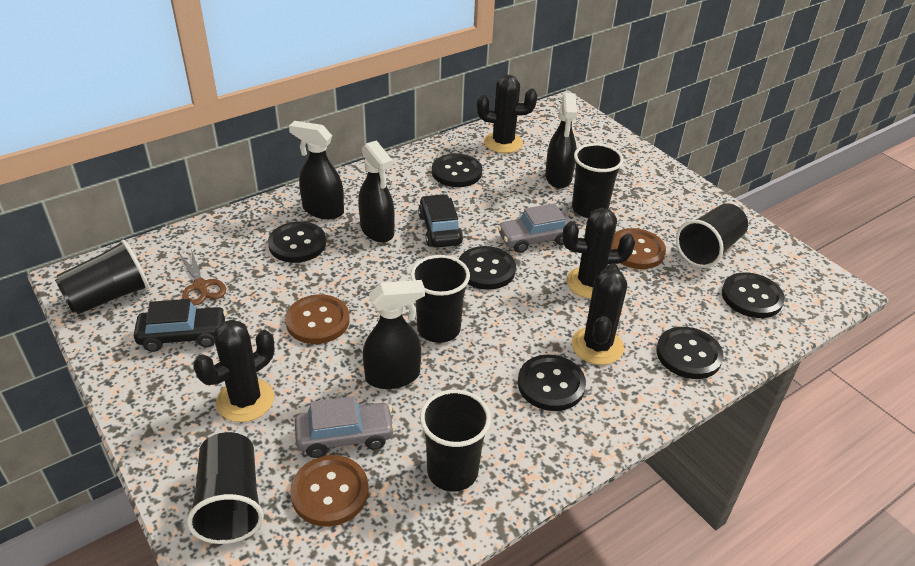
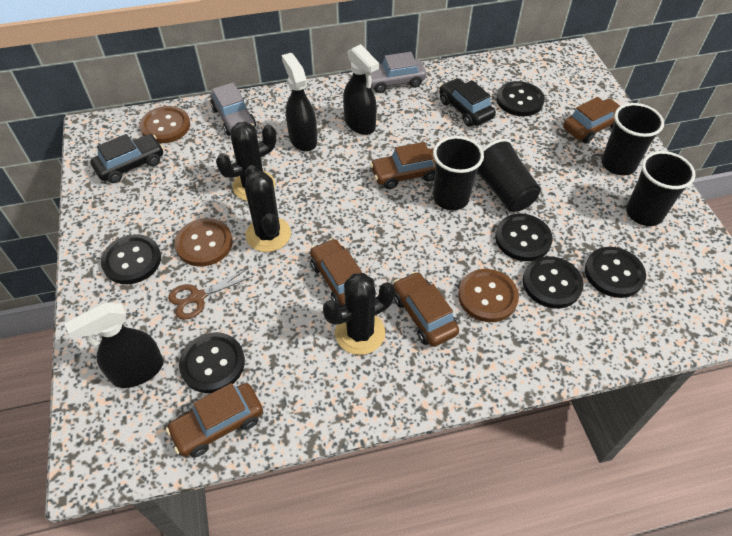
black cactus: 4 -> 3
black cup: 6 -> 4
black spray bottle: 4 -> 3
brown car: 0 -> 5

